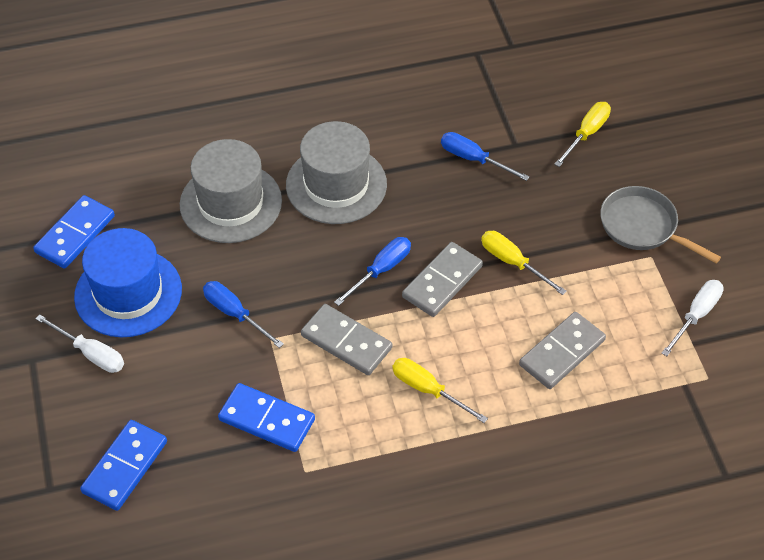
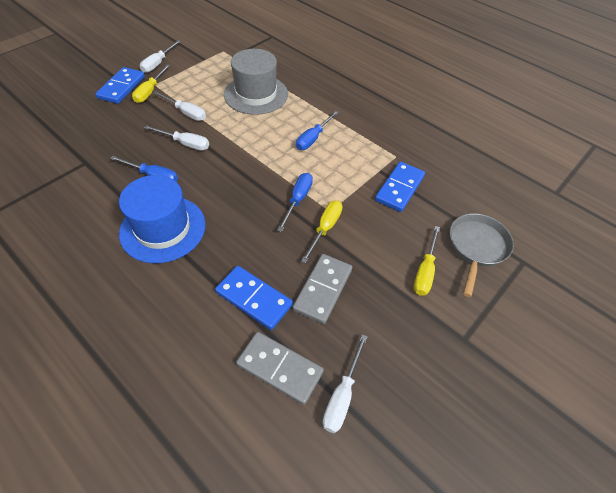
grey domino: 3 -> 2
grey hat: 2 -> 1
white screwdriver: 2 -> 4

